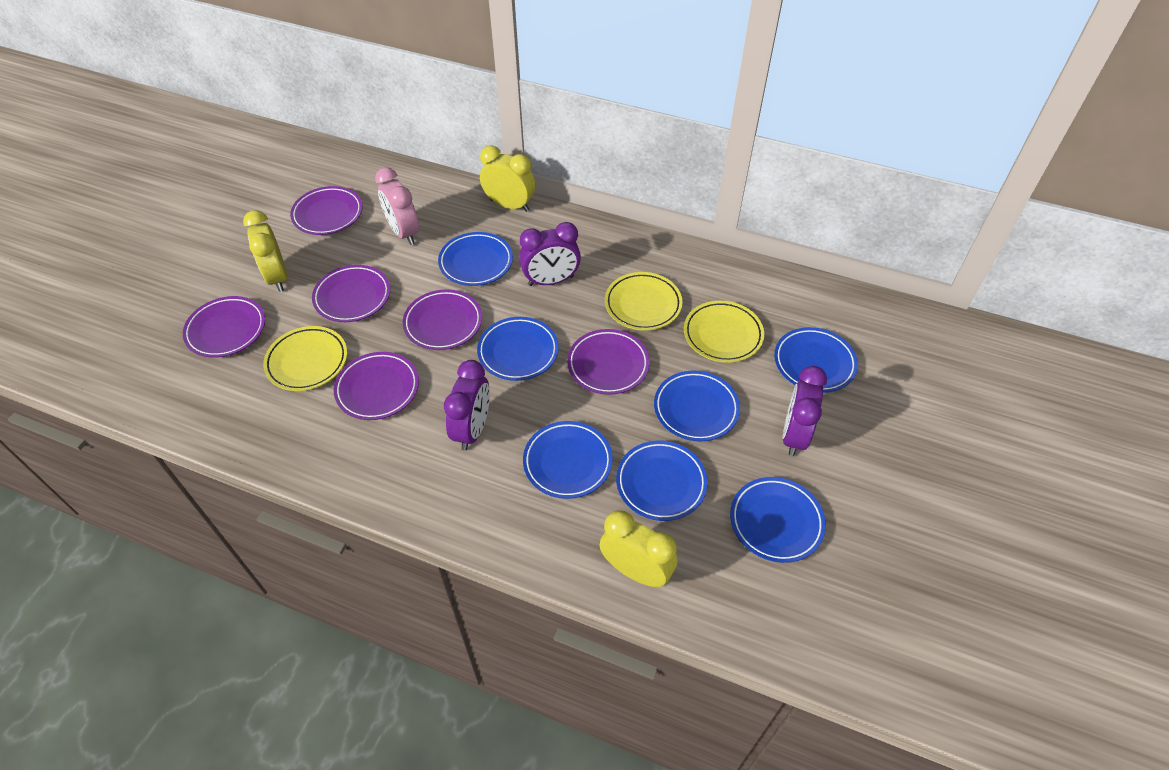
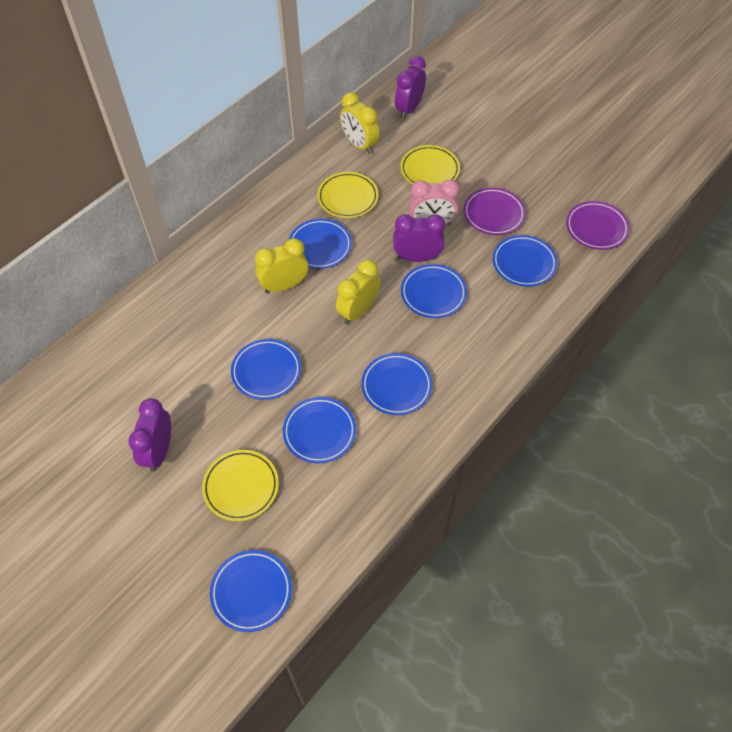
purple plate: 6 -> 2

